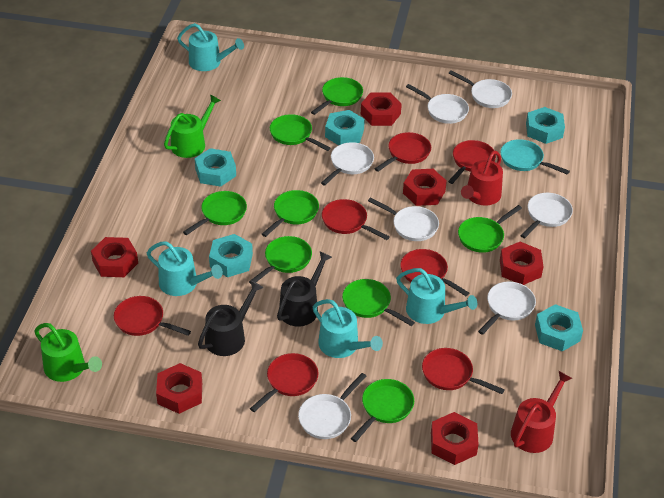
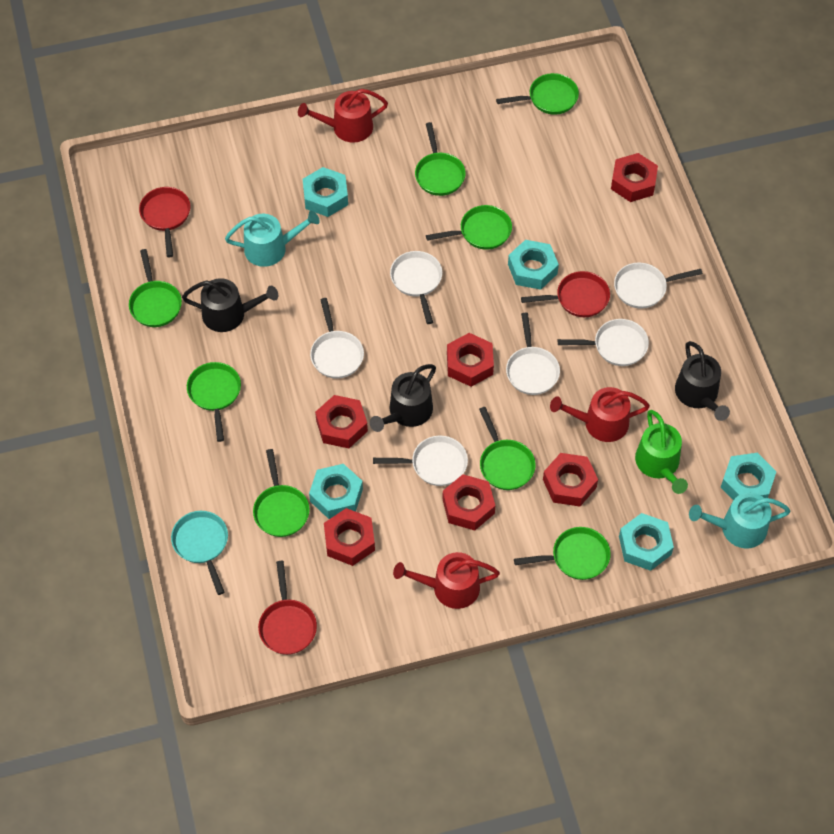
black watering can: 2 -> 3
green watering can: 2 -> 1
red pan: 7 -> 3
red watering can: 2 -> 3
turquoise watering can: 4 -> 2
white pan: 7 -> 6

